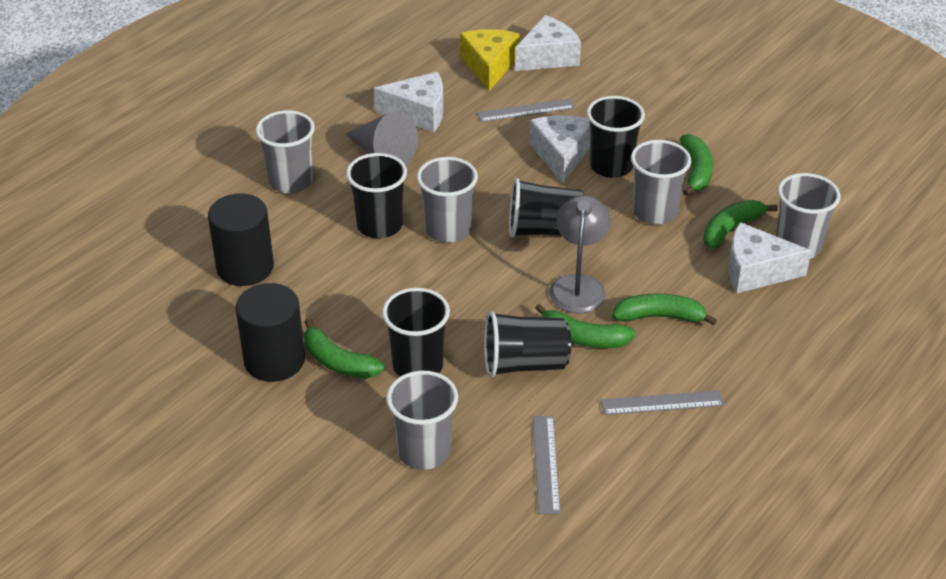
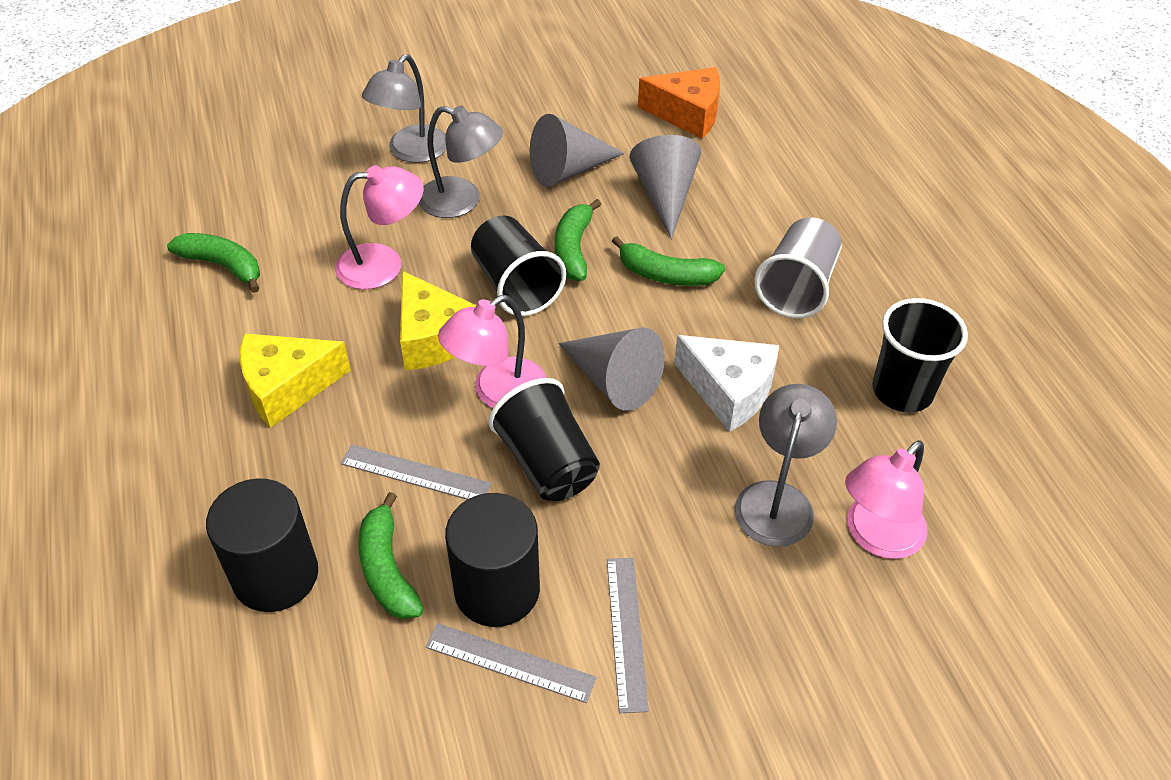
black cup: 5 -> 3
green banana: 5 -> 4
grey cone: 1 -> 3
grey cup: 5 -> 1
grey lamp: 1 -> 3
orange cheese: 0 -> 1
pink lamp: 0 -> 3
white cheese: 4 -> 1
yellow cheese: 1 -> 2

